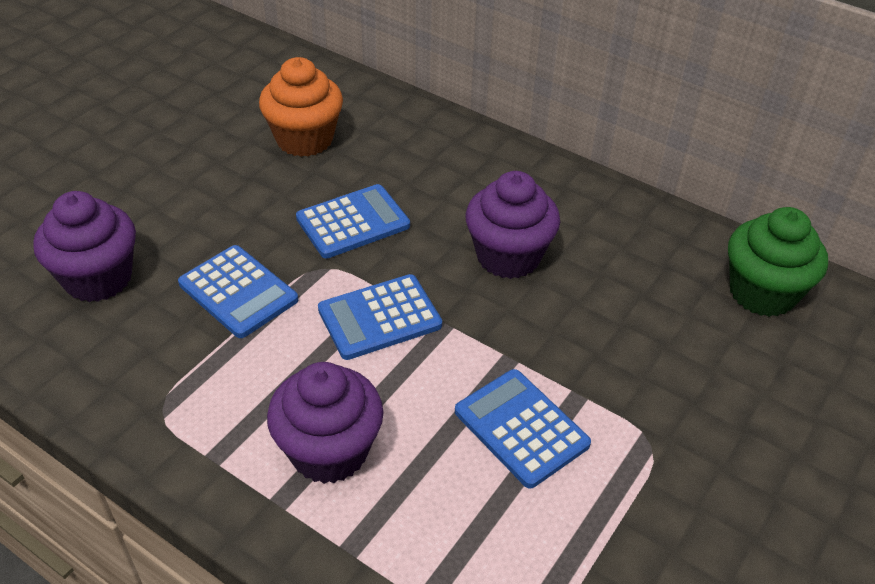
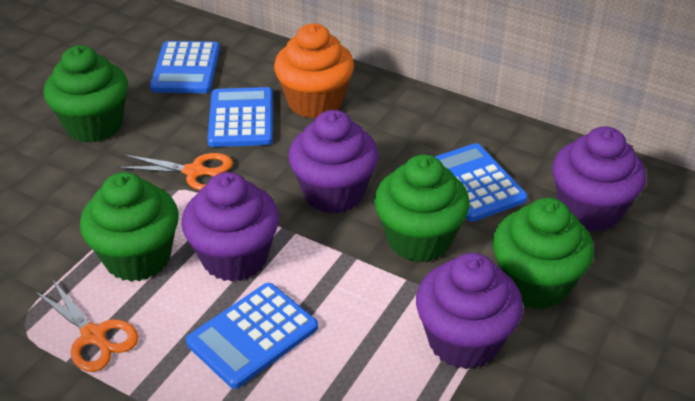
green cupcake: 1 -> 4
orange scissors: 0 -> 2
purple cupcake: 3 -> 4

